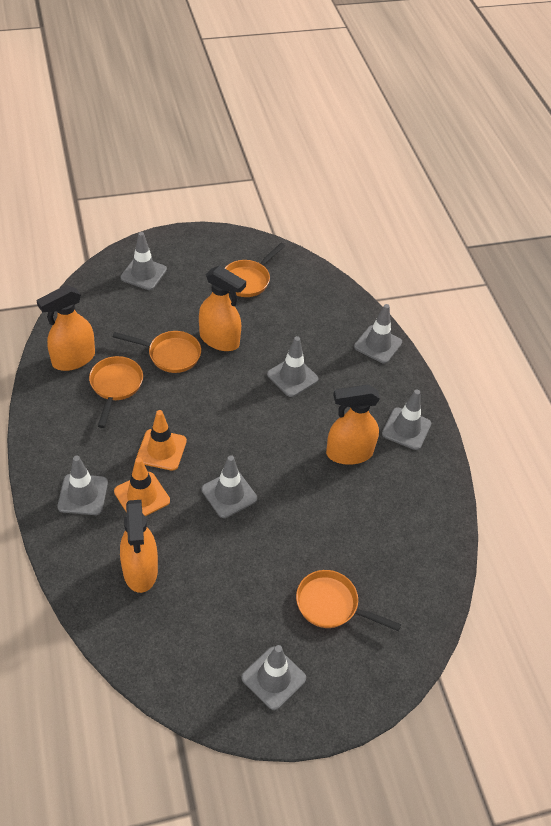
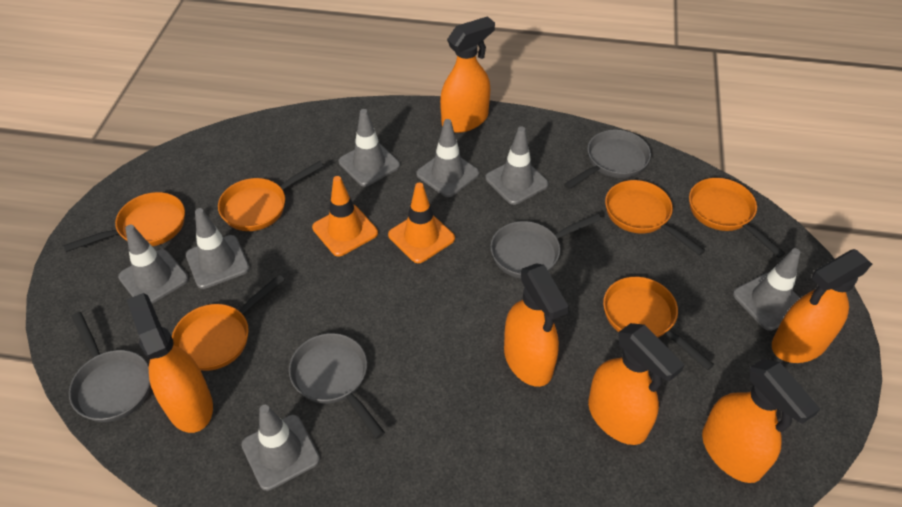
grey pan: 0 -> 4
orange pan: 4 -> 6
orange spray bottle: 4 -> 6

